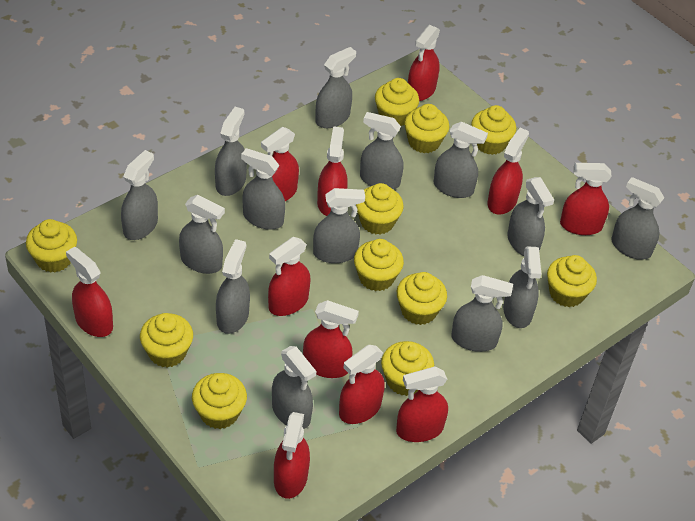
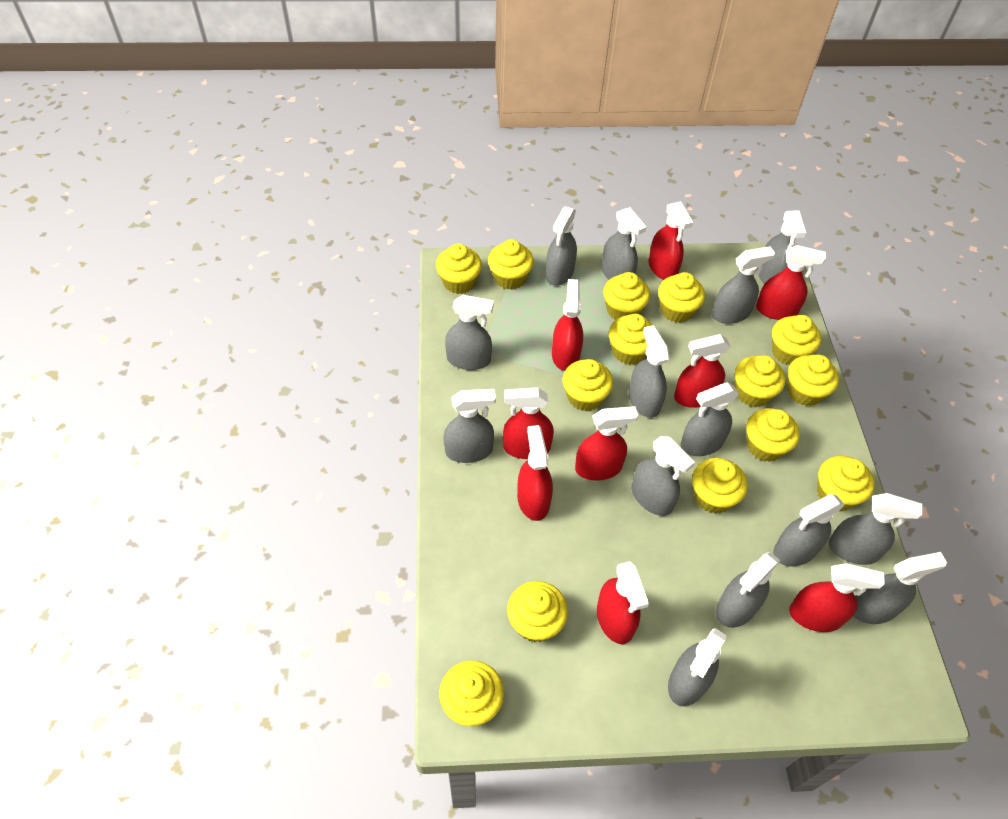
red spray bottle: 11 -> 9
yellow cupcake: 11 -> 14

